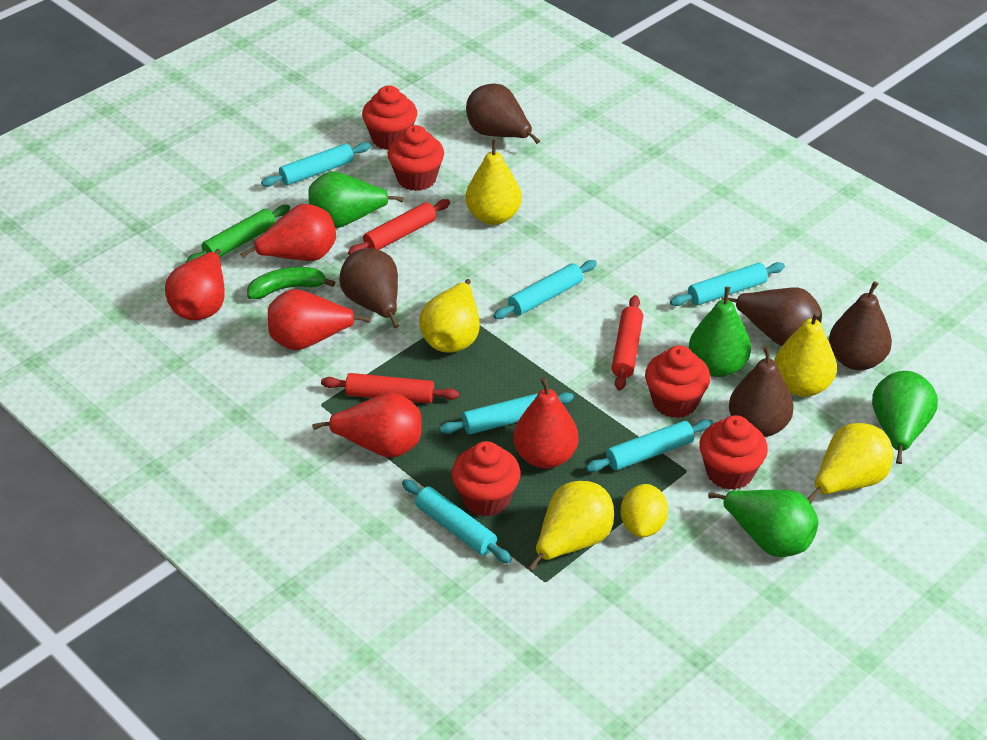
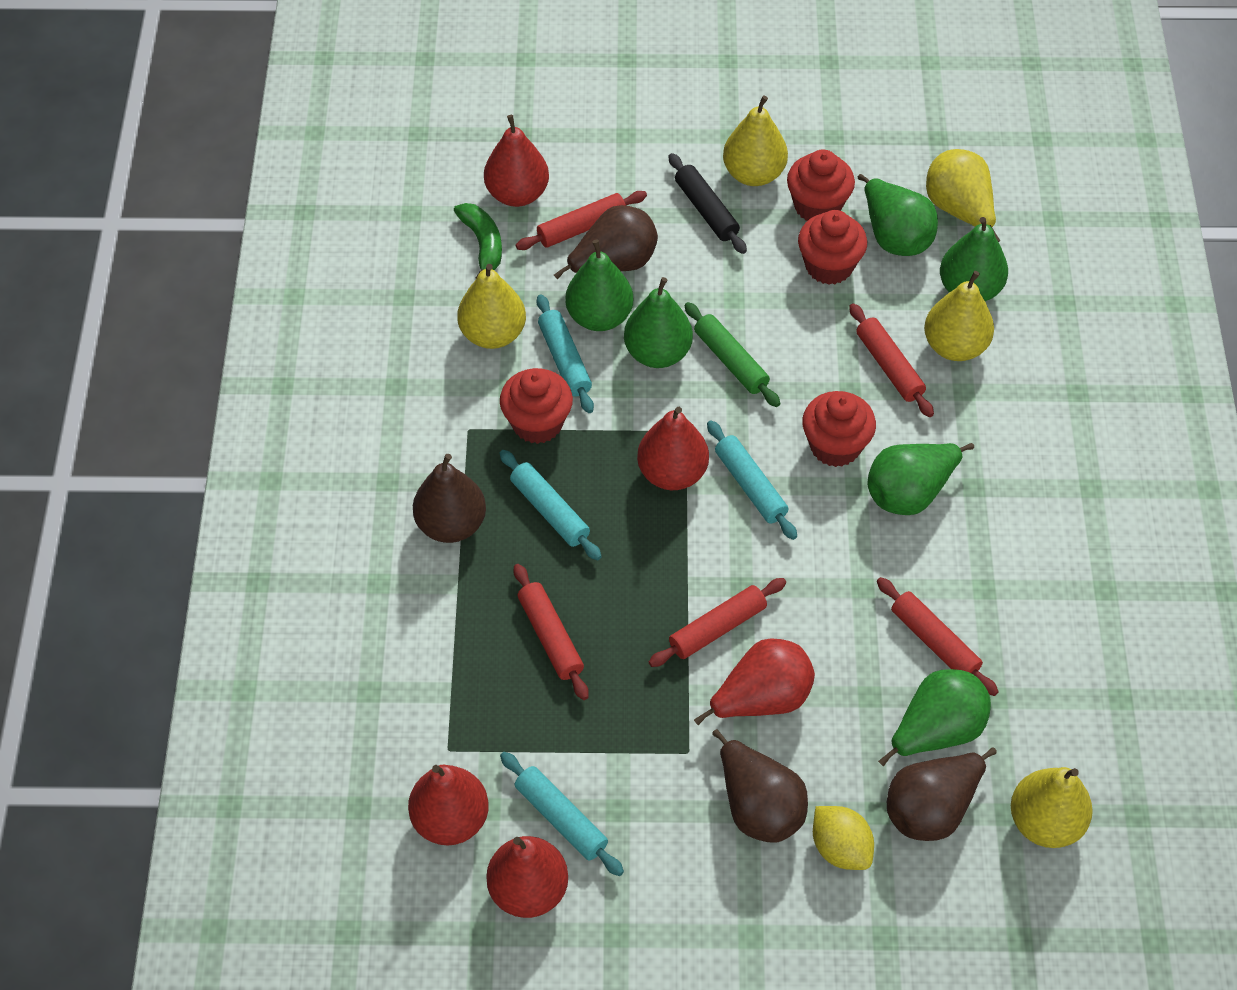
black rolling pin: 0 -> 1
brown pear: 5 -> 4
green pear: 4 -> 6
red cupcake: 5 -> 4
red rolling pin: 3 -> 5
turquoise rolling pin: 6 -> 4

